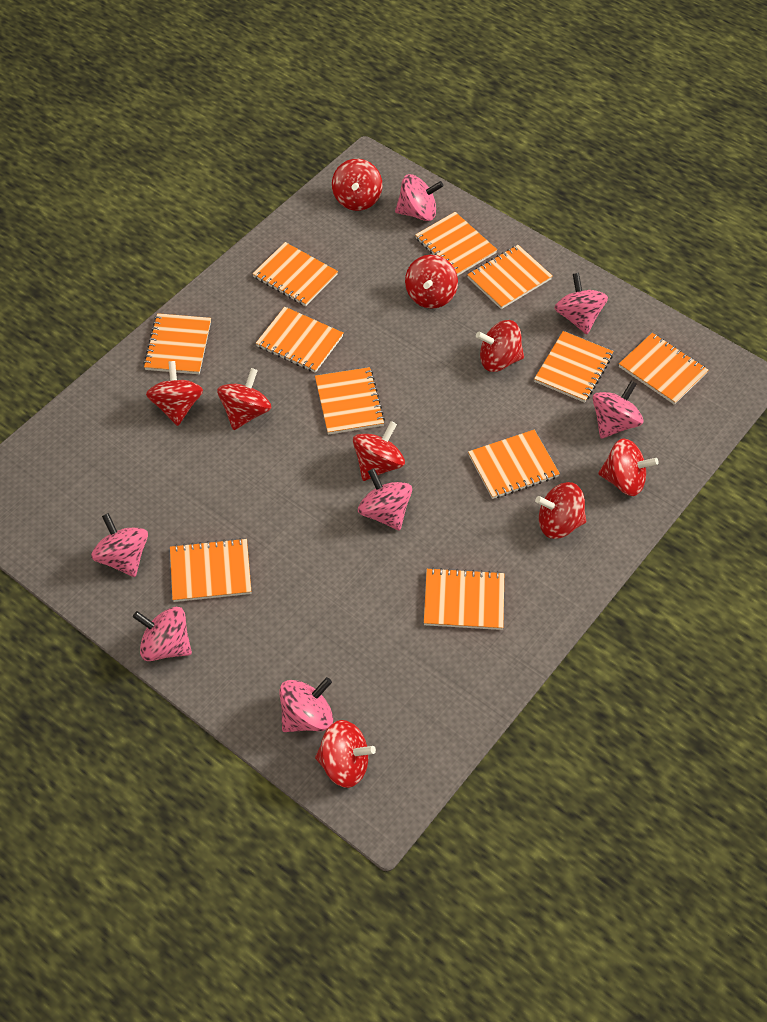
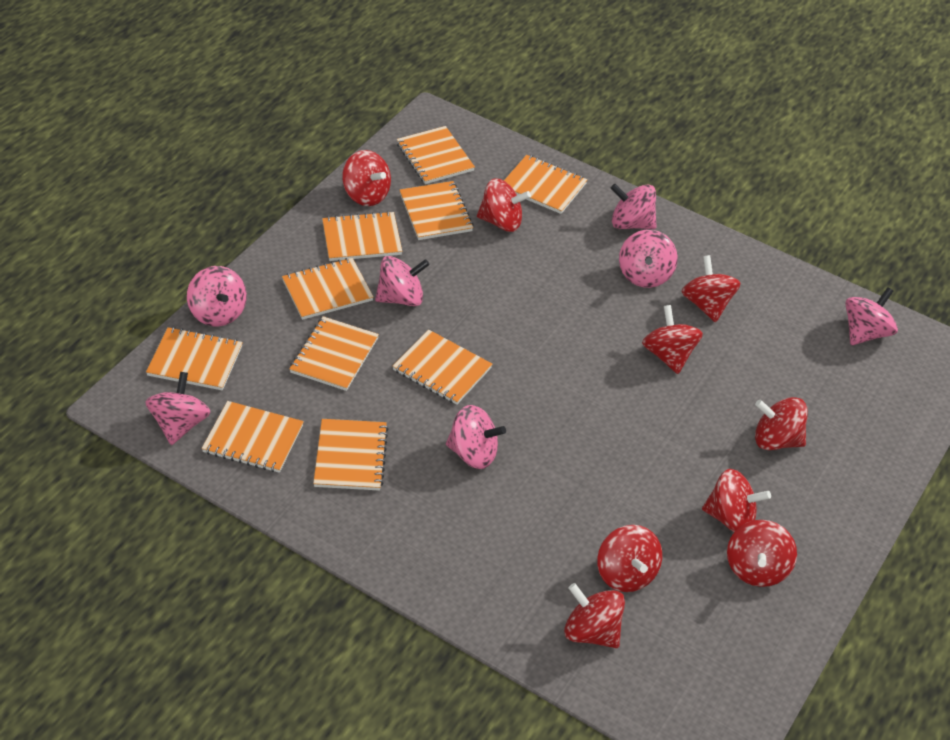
orange notebook: 11 -> 10

